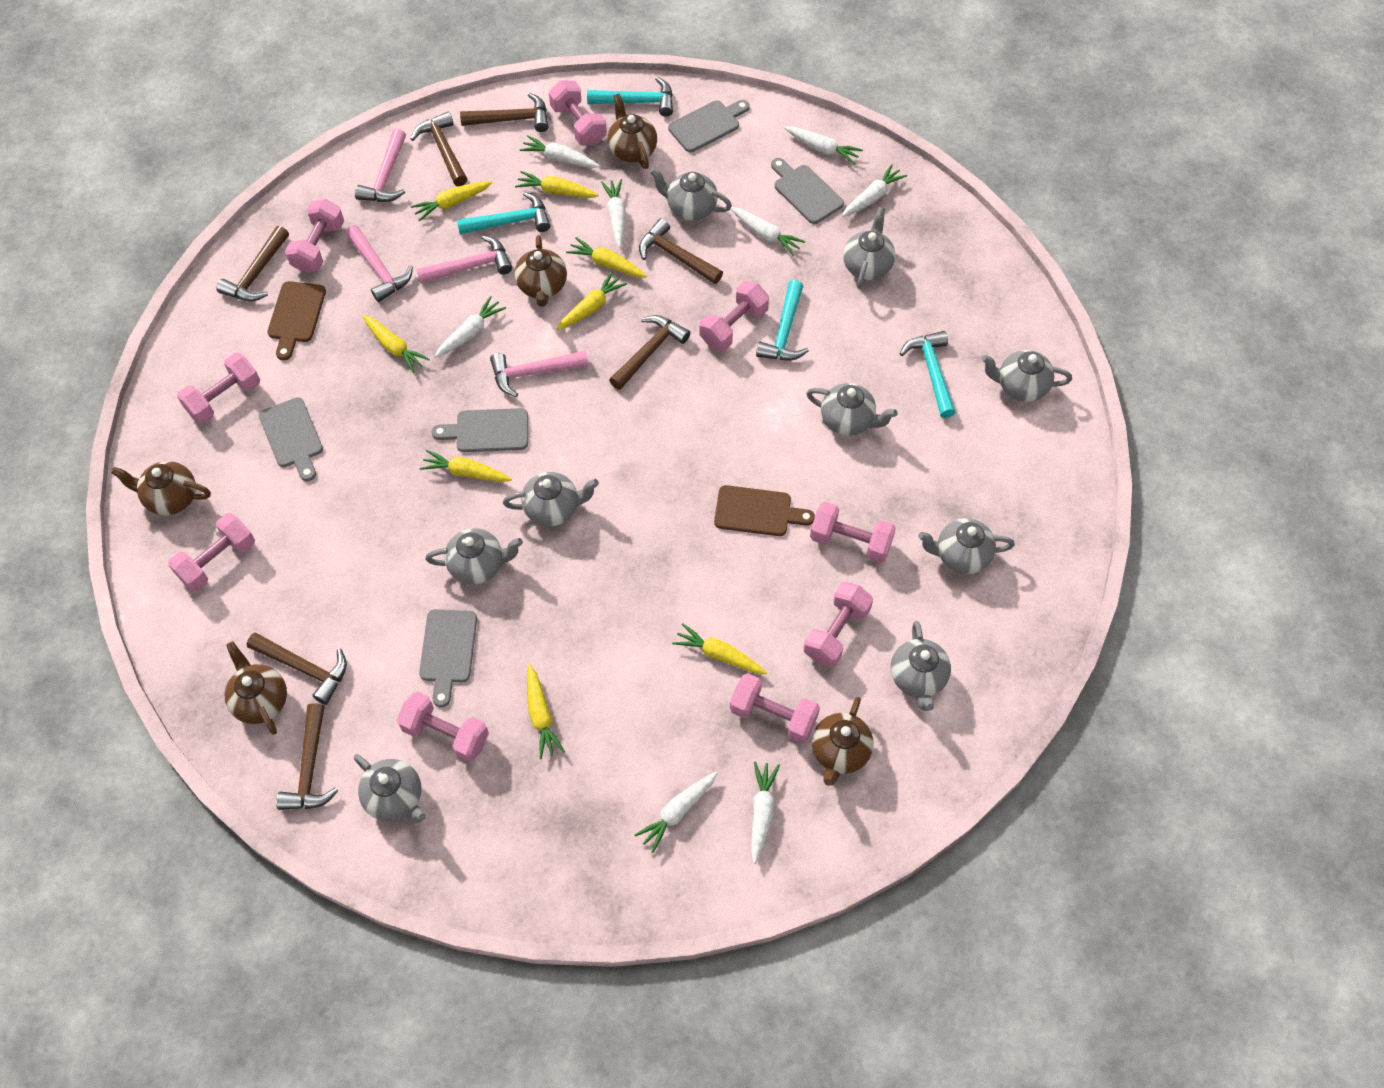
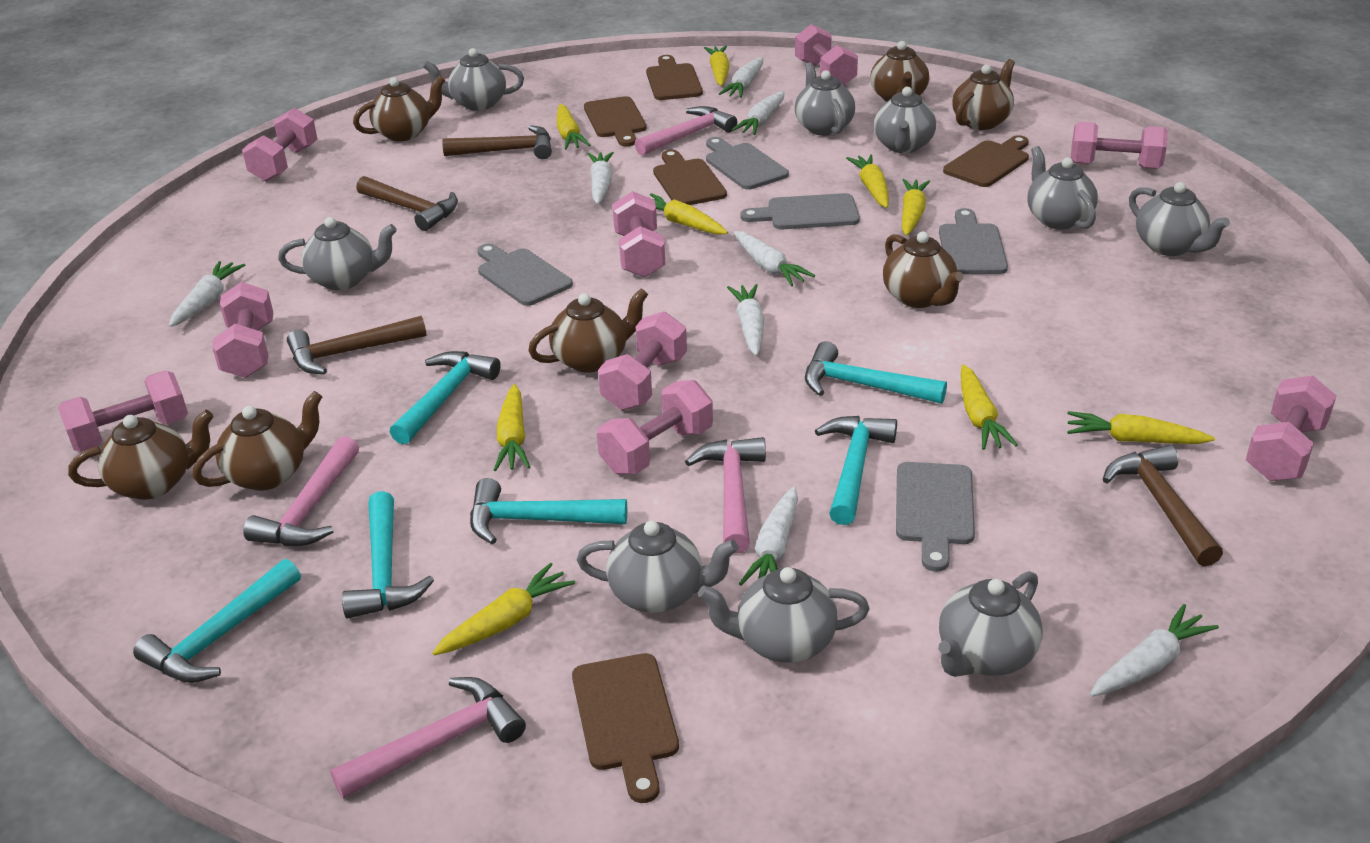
brown cutting board: 2 -> 5
brown hammer: 7 -> 4
brown teapot: 5 -> 7
turquoise hammer: 4 -> 6
yellow carrot: 8 -> 9

